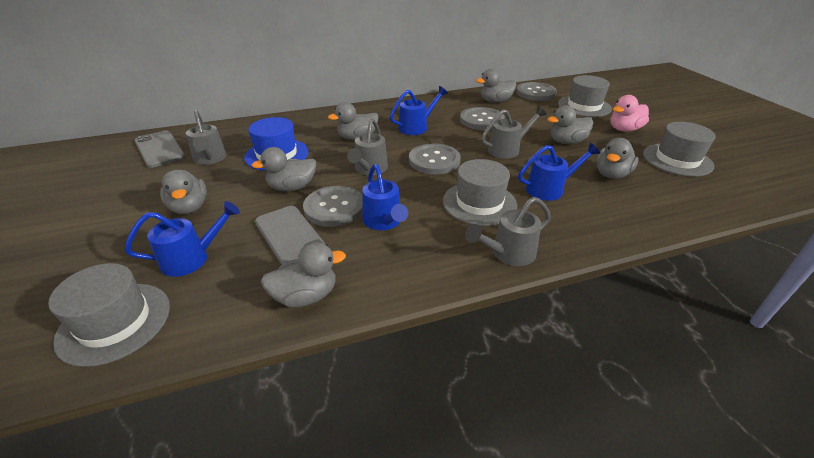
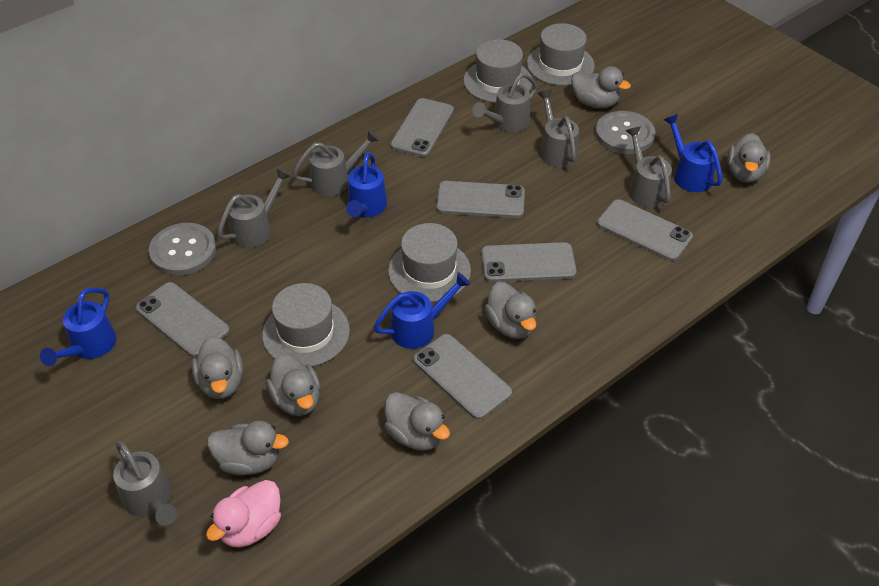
blue hat: 1 -> 0
grey button: 4 -> 2
grey phone: 2 -> 6
grey watering can: 4 -> 6

